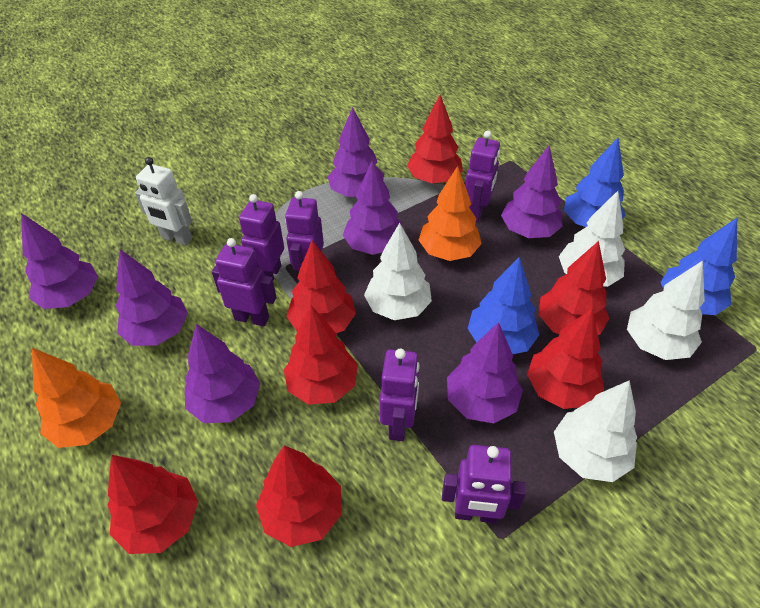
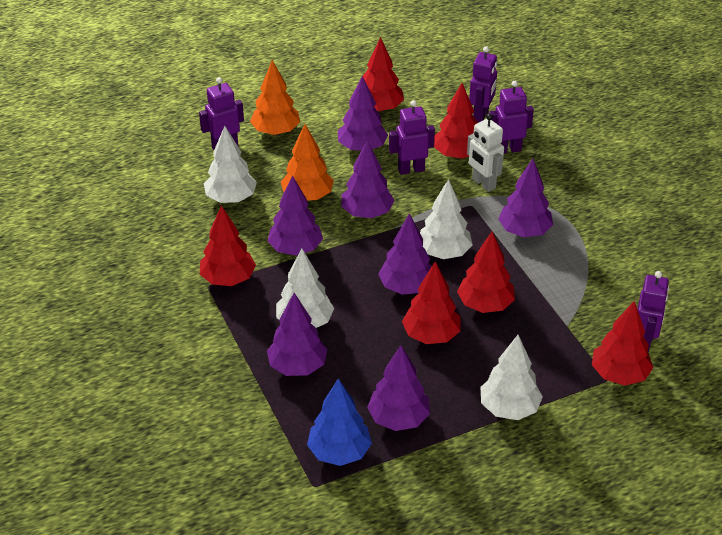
blue tree: 3 -> 1
purple robot: 6 -> 5
red tree: 7 -> 6

